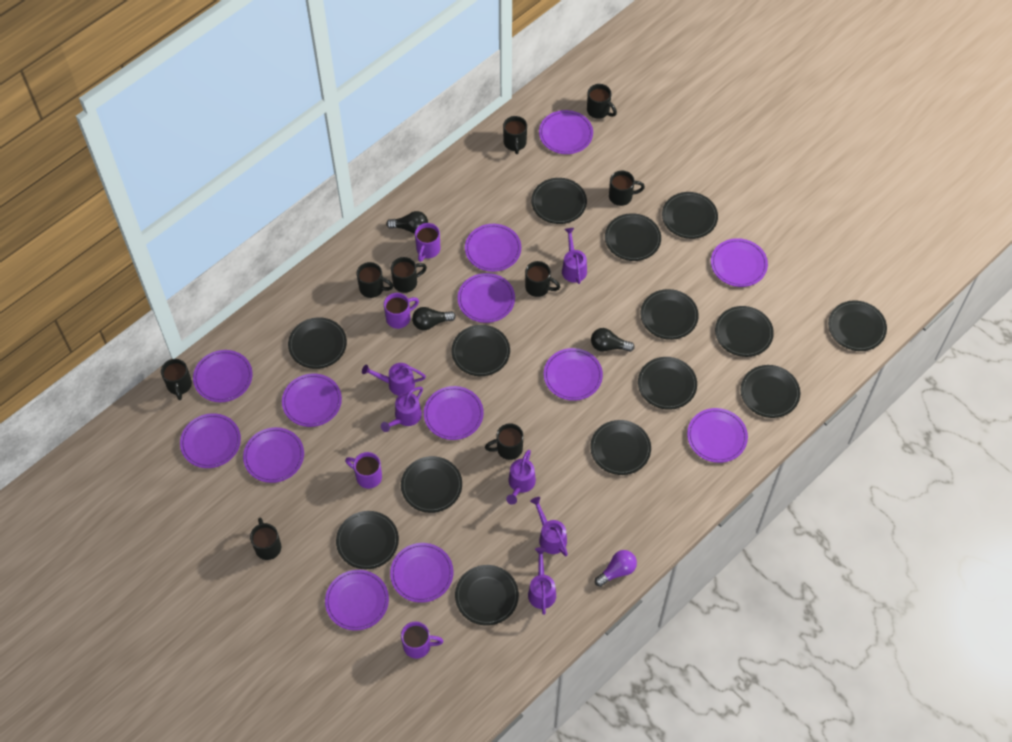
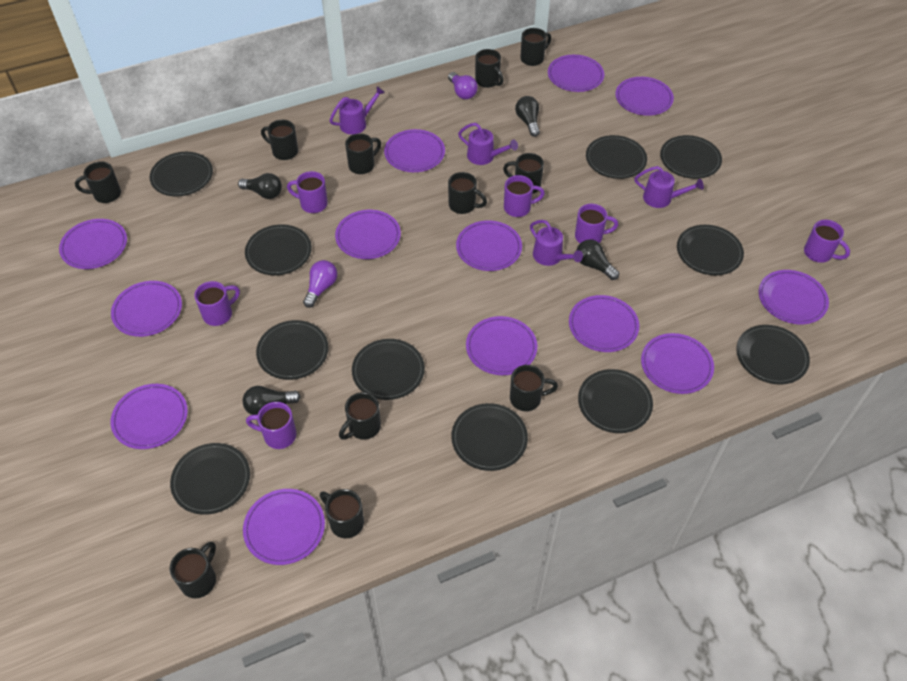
black light bulb: 3 -> 4
black mug: 9 -> 11
black plate: 14 -> 11
purple light bulb: 1 -> 2
purple mug: 4 -> 6
purple watering can: 6 -> 4

